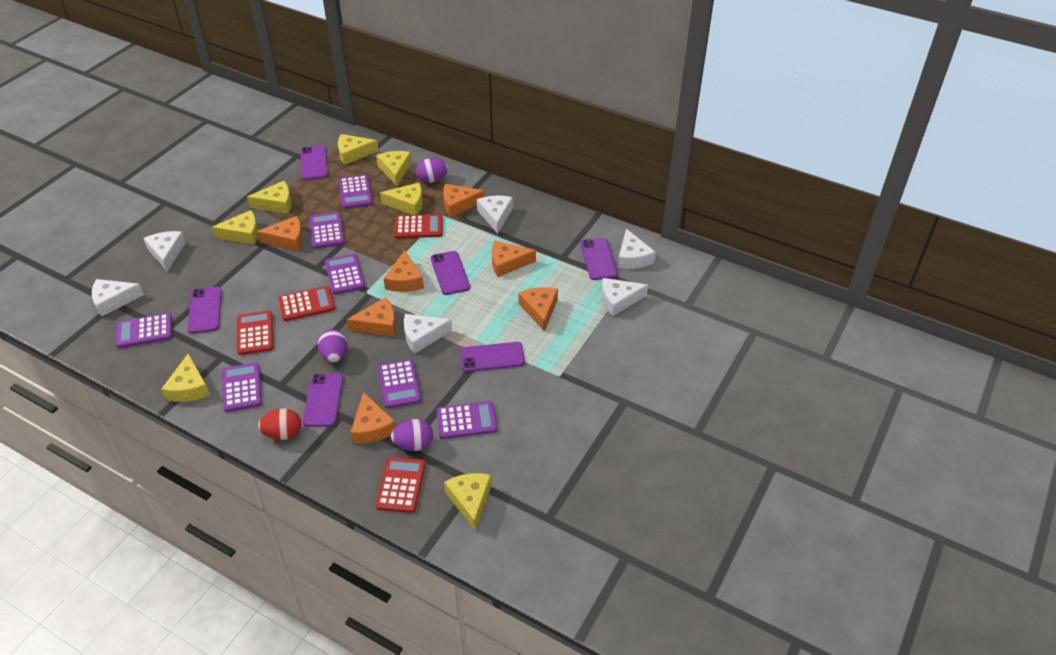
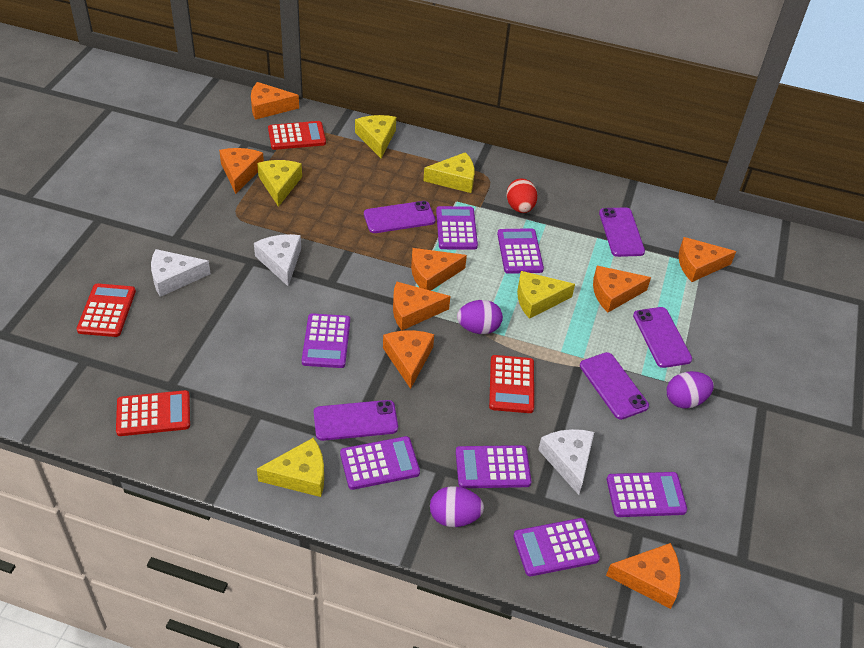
orange cheese: 7 -> 8
purple phone: 6 -> 5
white cheese: 6 -> 3
yellow cheese: 7 -> 5

